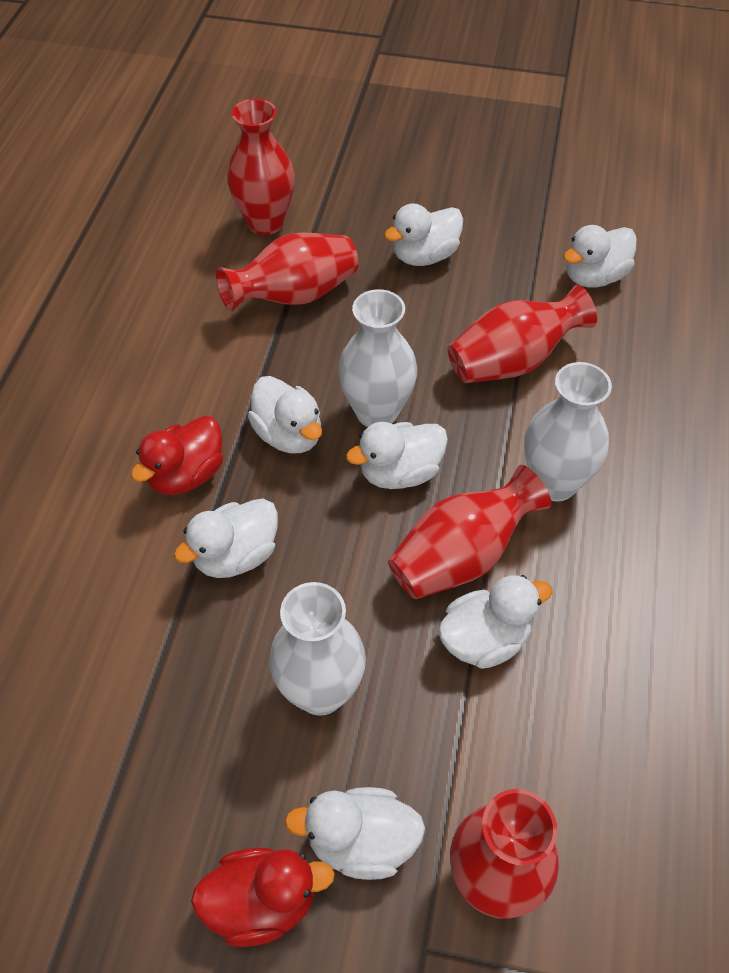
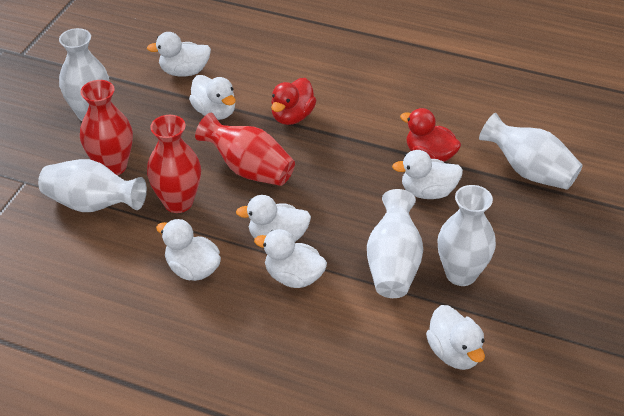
red vase: 5 -> 3
white vase: 3 -> 5

